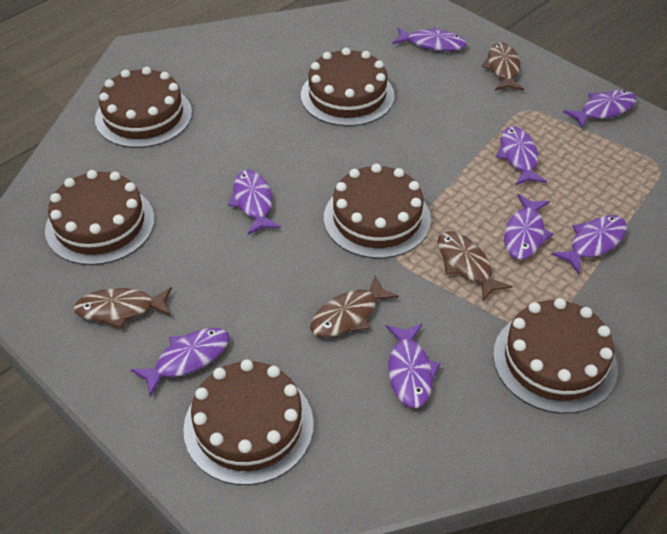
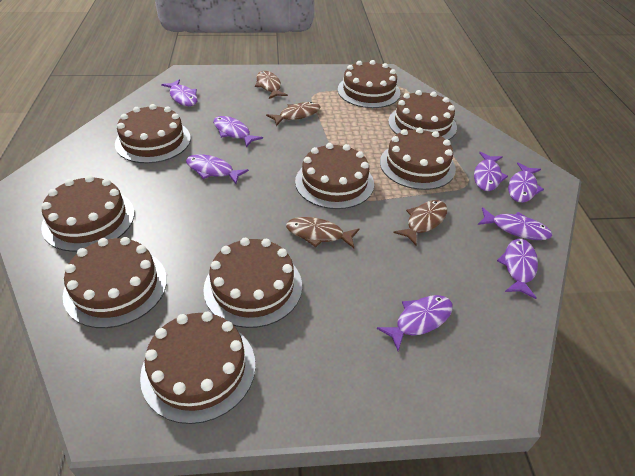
brown cake: 6 -> 9

